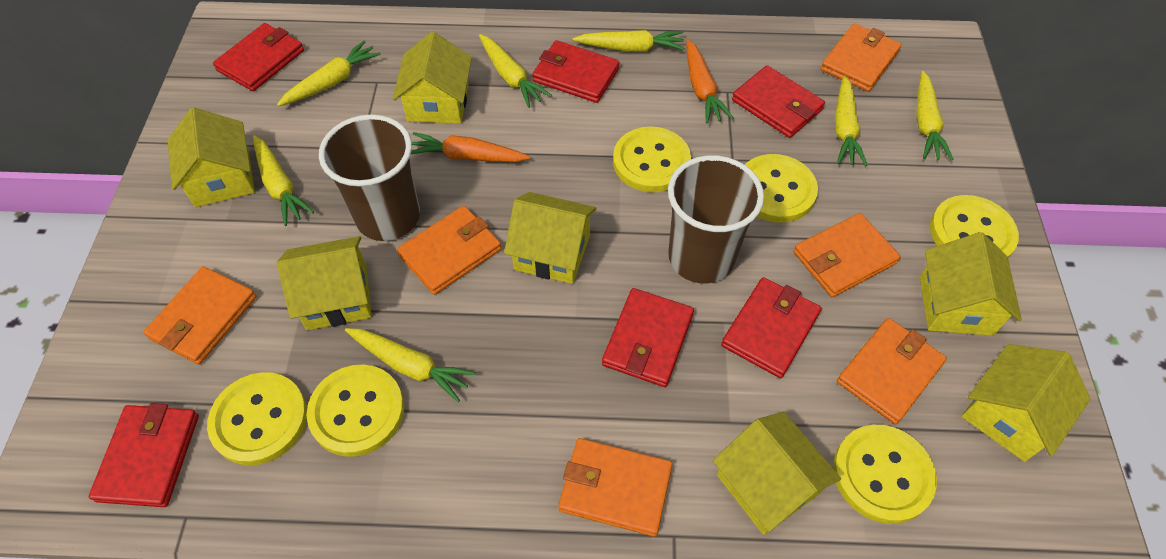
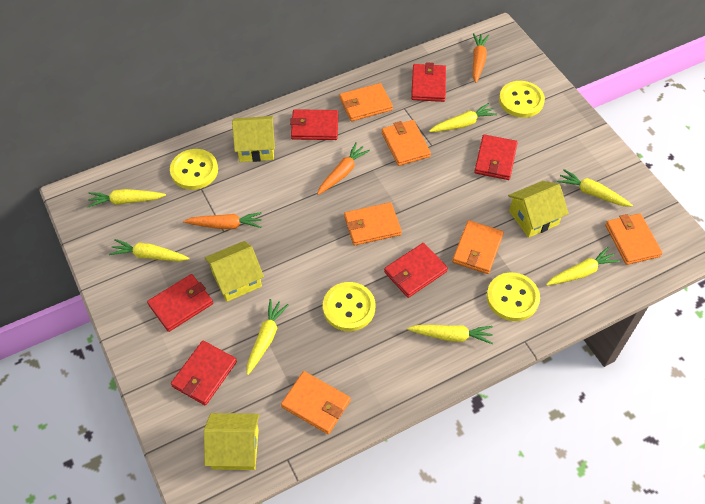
brown cup: 2 -> 0
orange carrot: 2 -> 3
yellow button: 6 -> 4
yellow house: 7 -> 4

